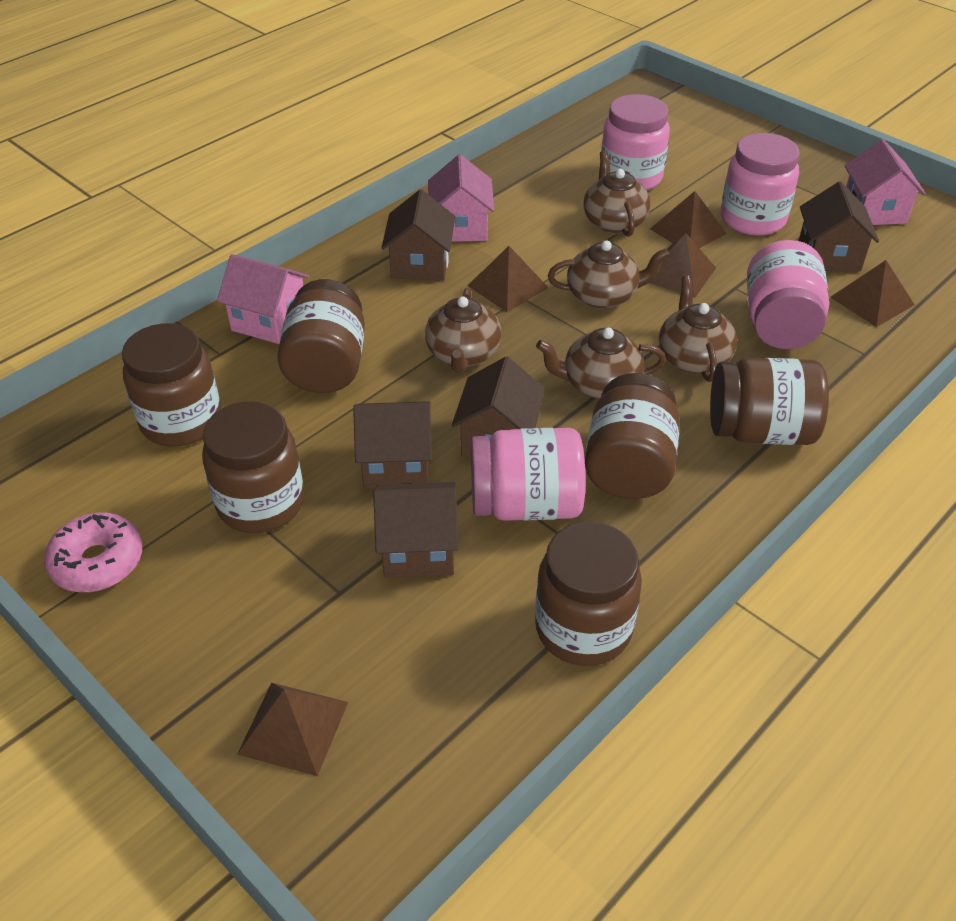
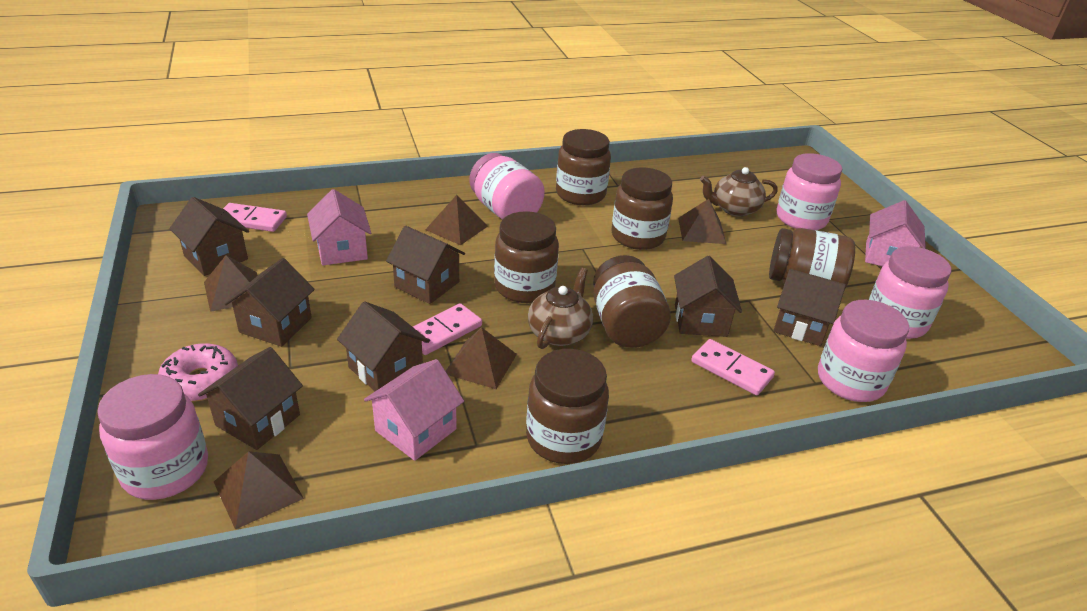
brown house: 5 -> 7
brown teapot: 5 -> 2
pink domino: 0 -> 3
pink jar: 4 -> 5

